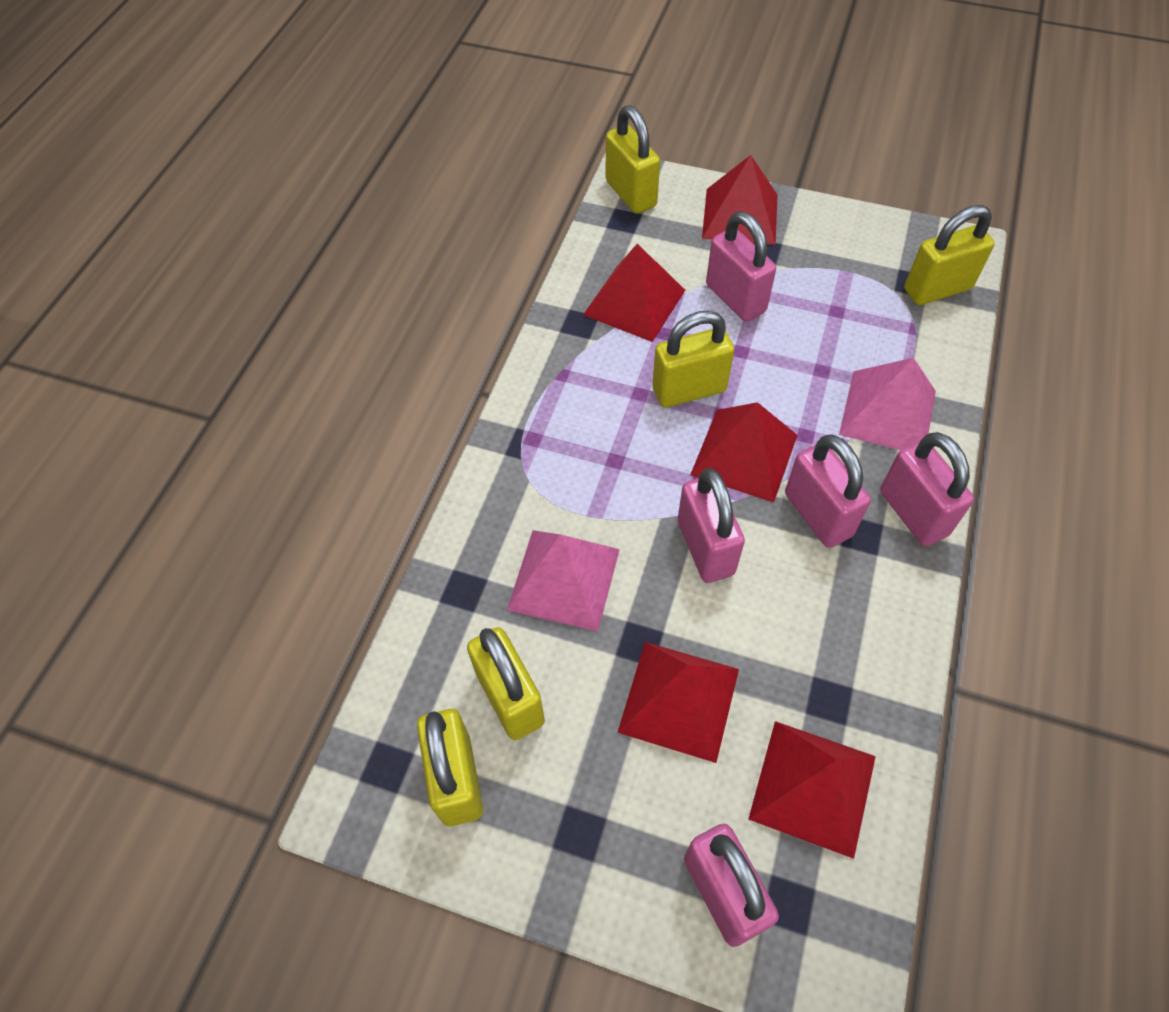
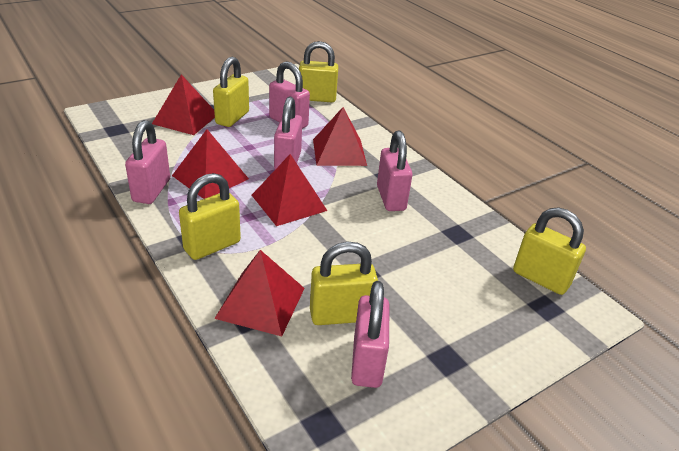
pink pyramid: 2 -> 0

